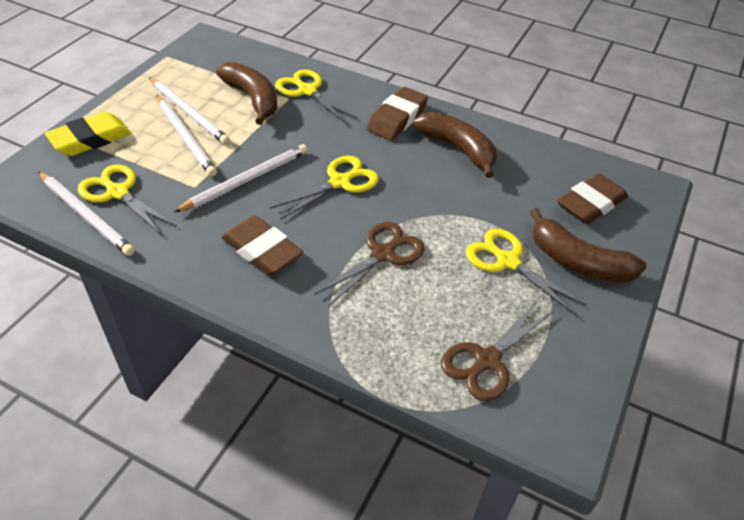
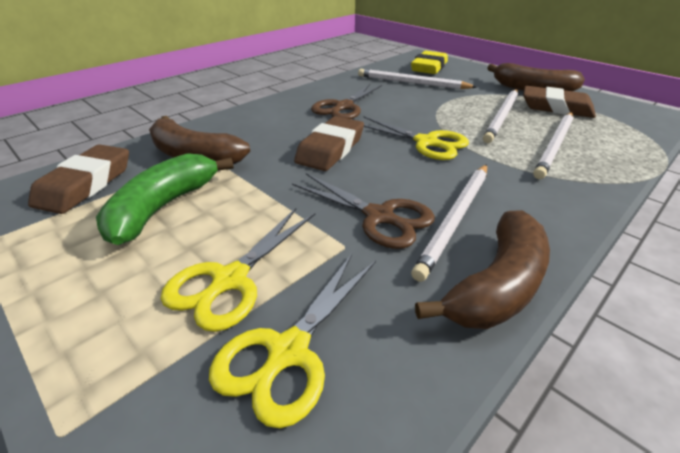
green banana: 0 -> 1
yellow scissors: 4 -> 3

